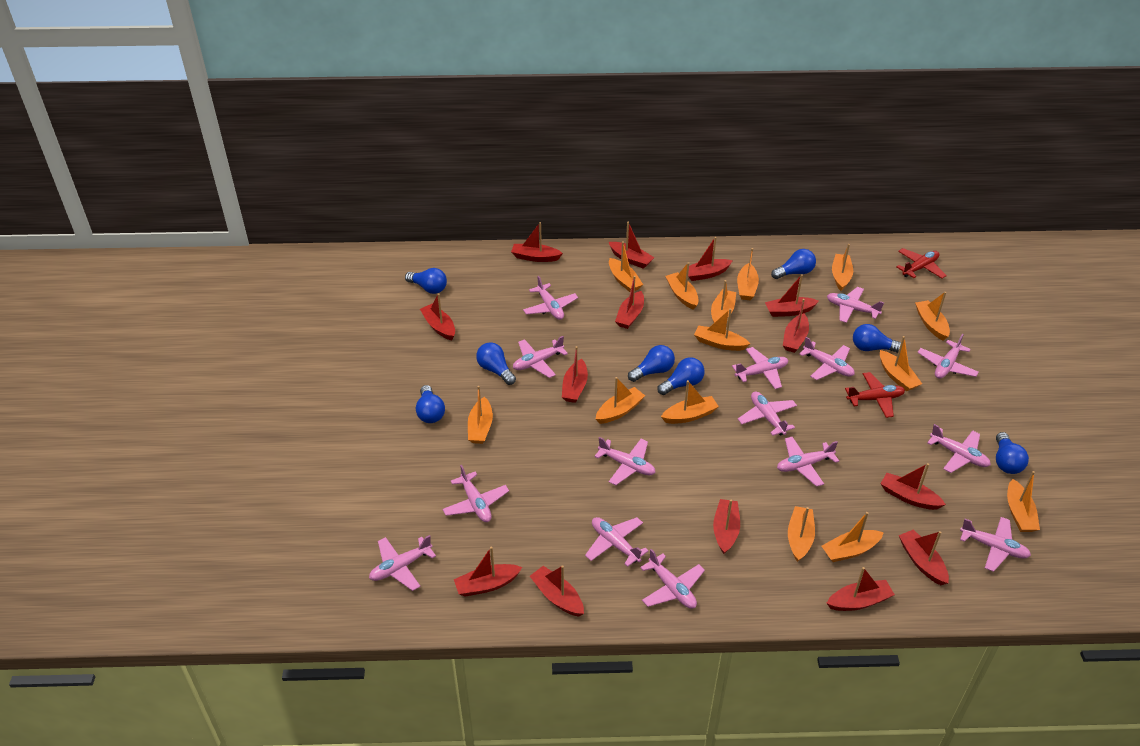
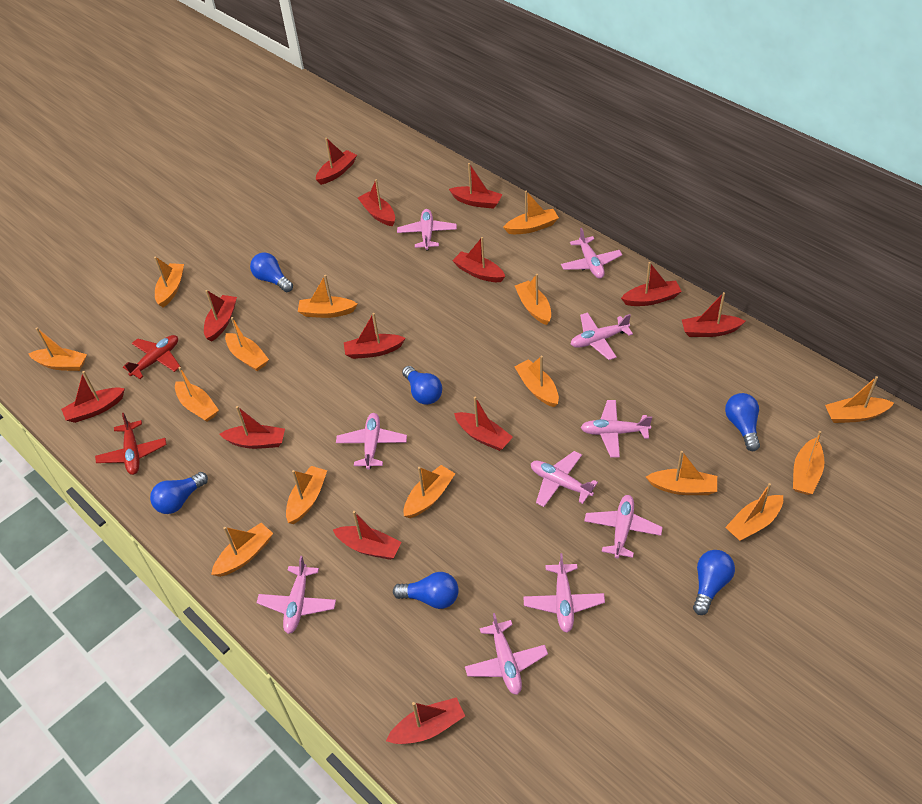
blue light bulb: 8 -> 6
orange boat: 14 -> 15
pink plane: 15 -> 10
red boat: 14 -> 13

